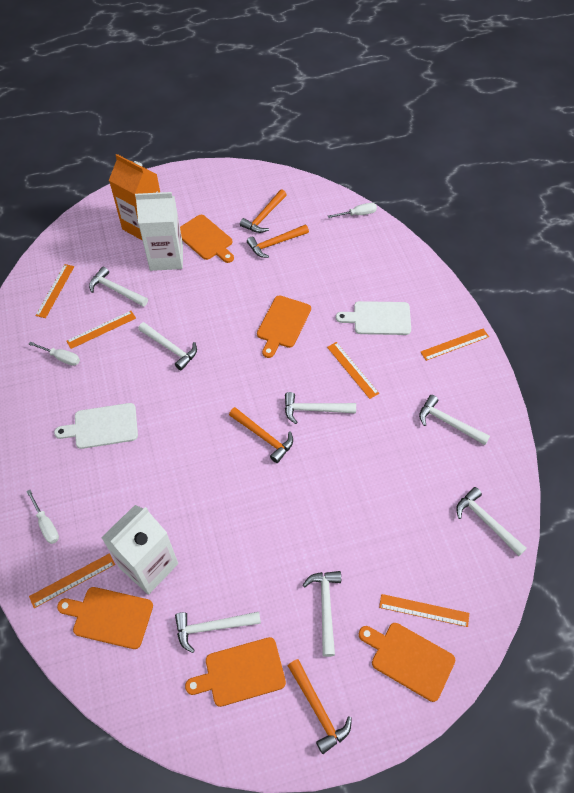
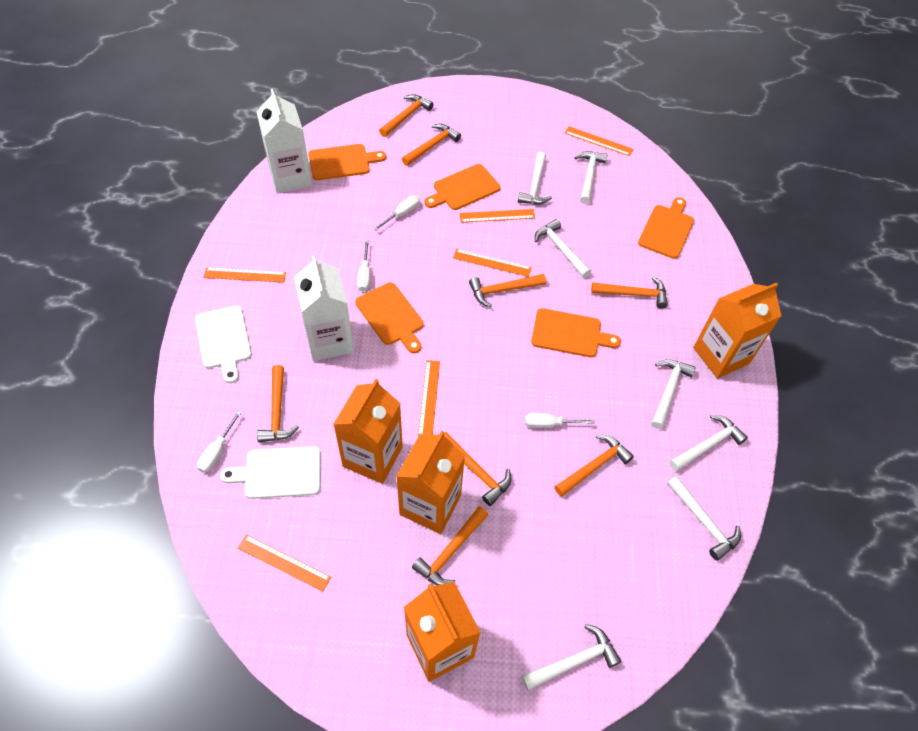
orange carton: 1 -> 4
orange hammer: 4 -> 8
white screwdriver: 3 -> 4

